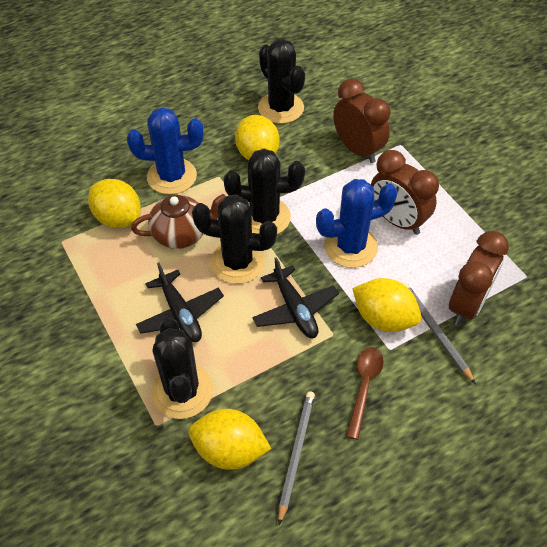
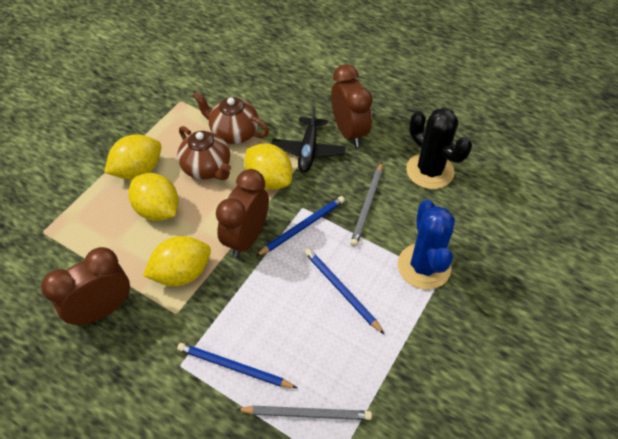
black cactus: 4 -> 1
black plane: 2 -> 1
blue cactus: 2 -> 1
blue pencil: 0 -> 3
brown spoon: 1 -> 0
brown teapot: 1 -> 2

